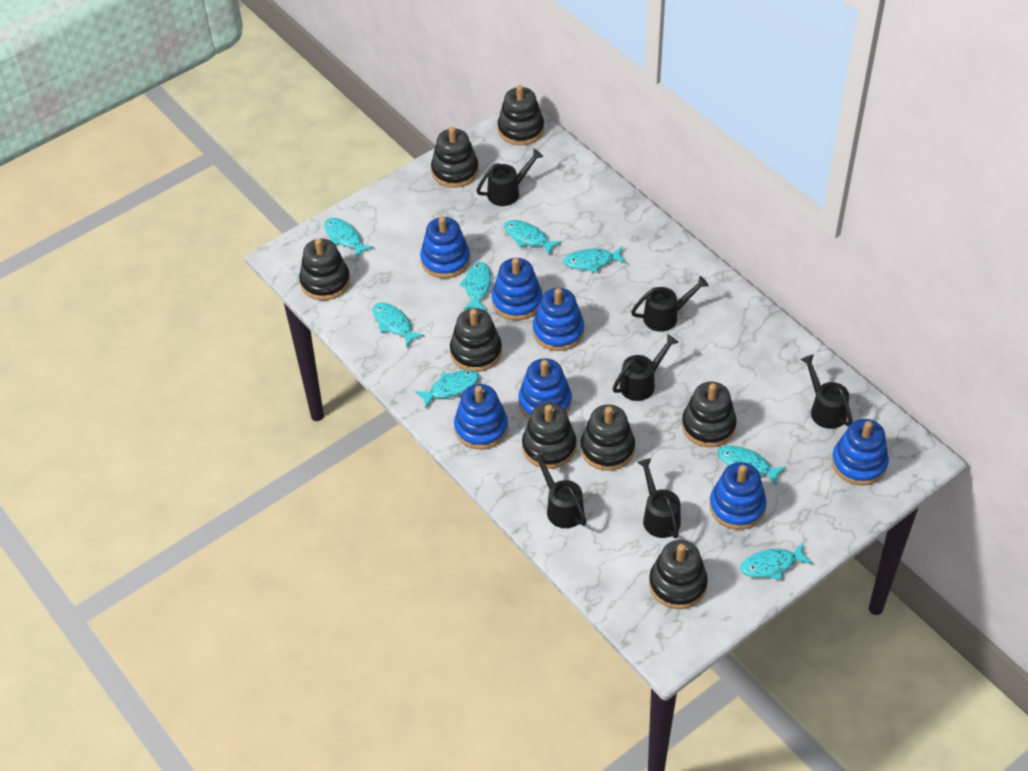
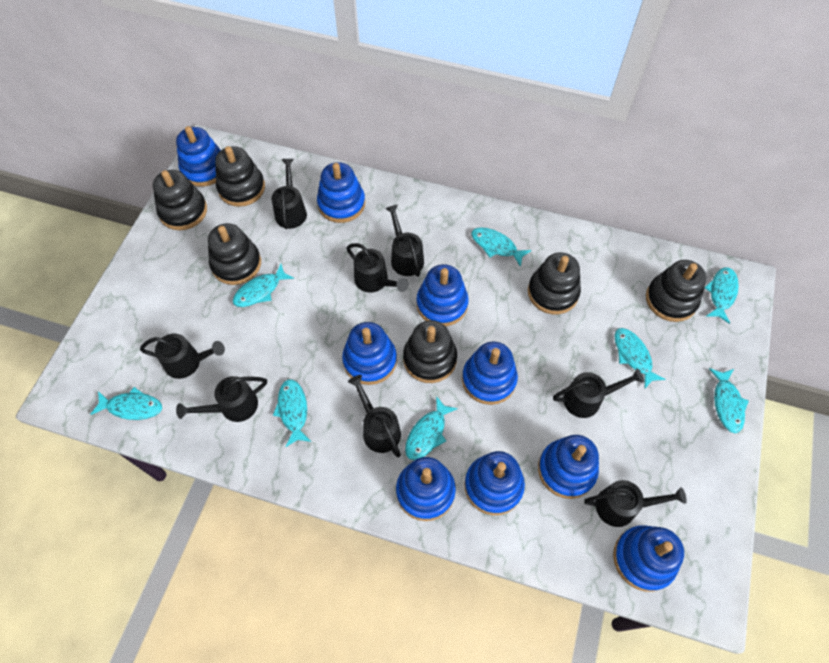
black stacking toy: 8 -> 6
black watering can: 6 -> 8
blue stacking toy: 7 -> 9

